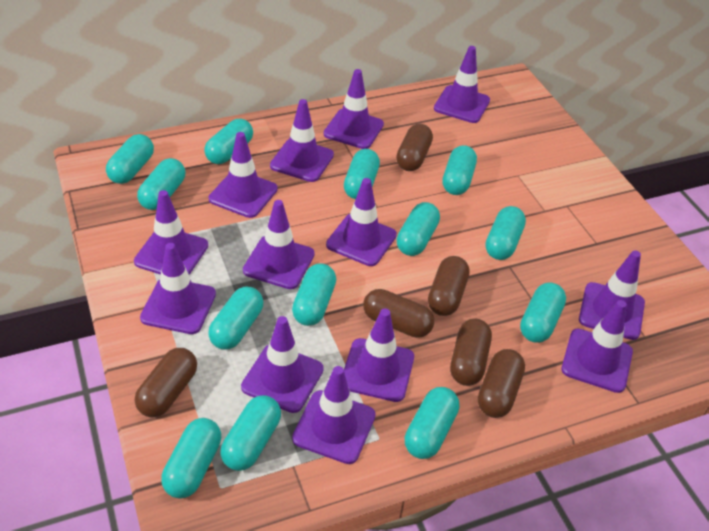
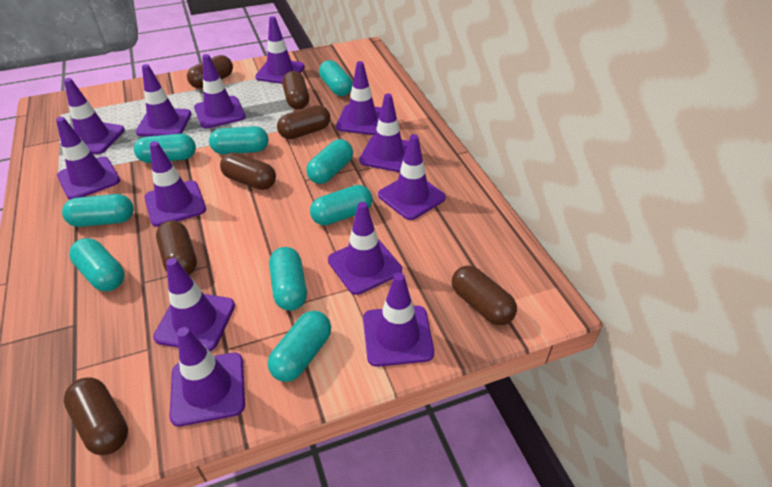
brown capsule: 6 -> 7
turquoise capsule: 13 -> 9

